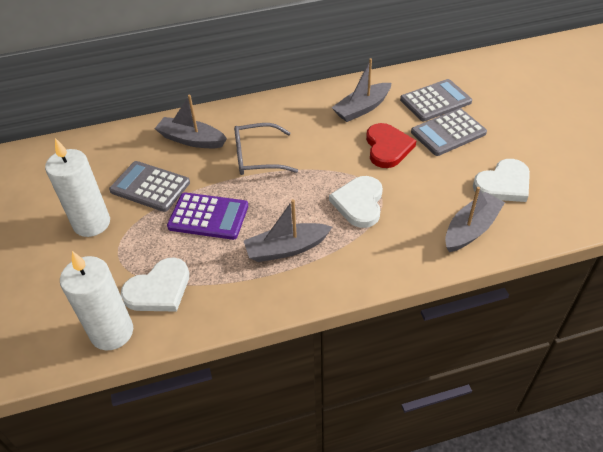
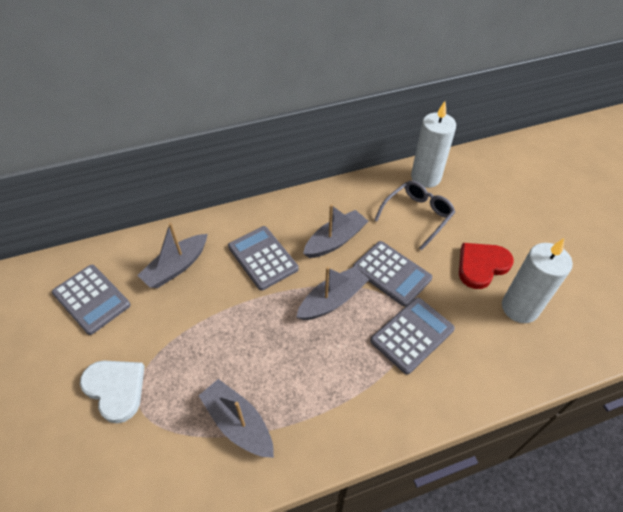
grey calculator: 3 -> 4
purple calculator: 1 -> 0
white heart: 3 -> 1

